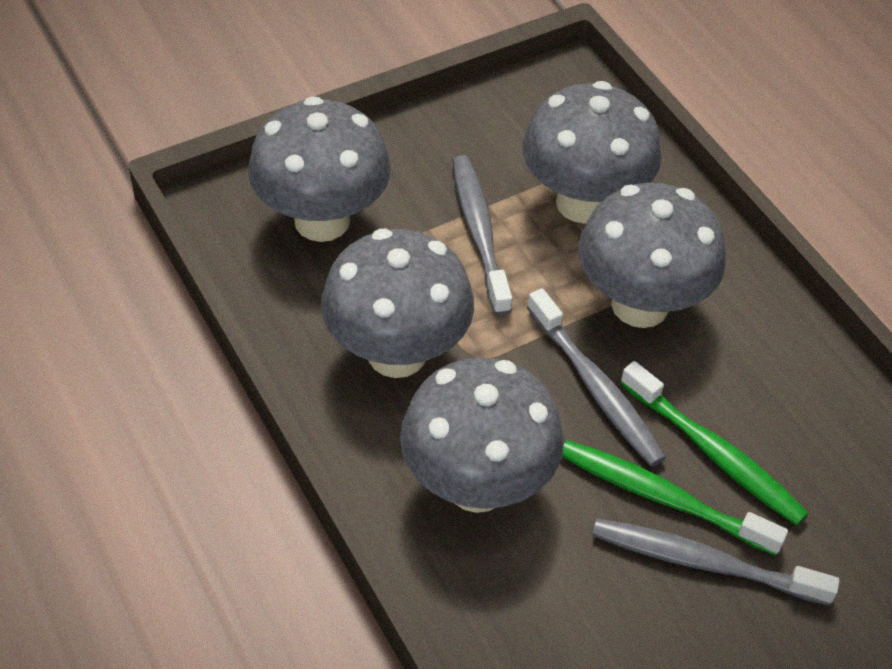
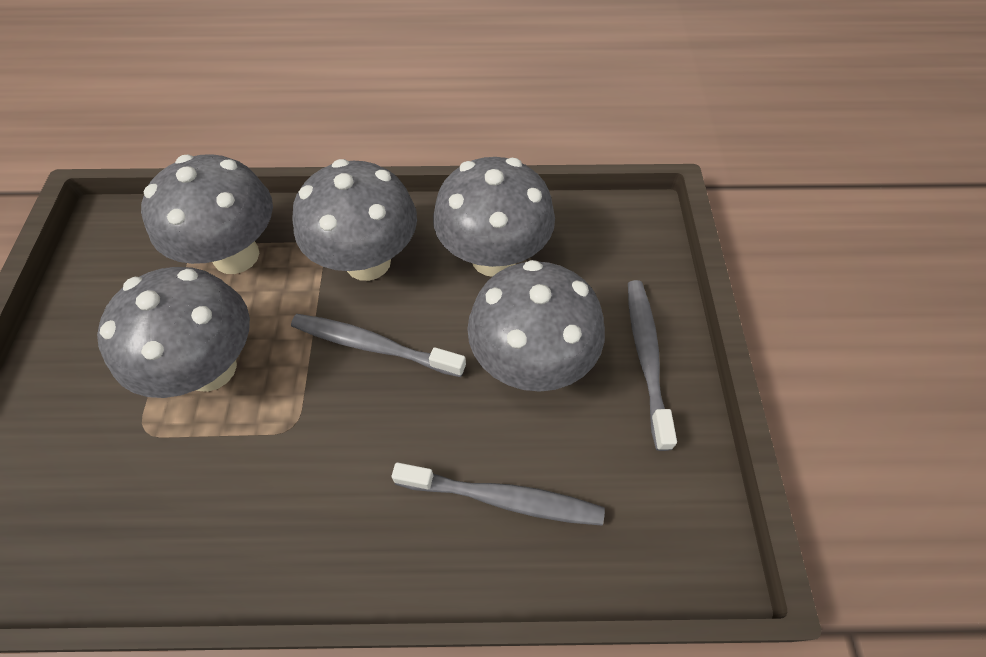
green toothbrush: 2 -> 0

